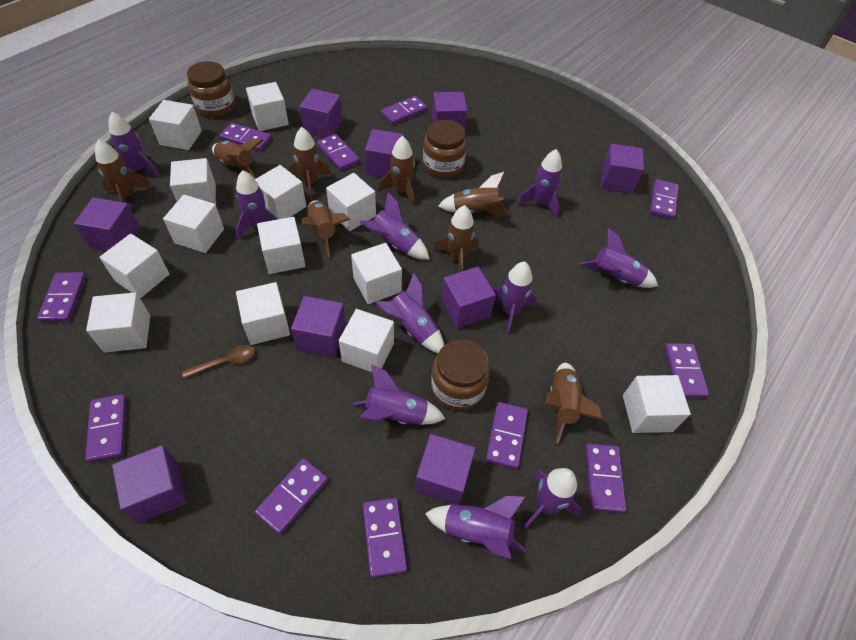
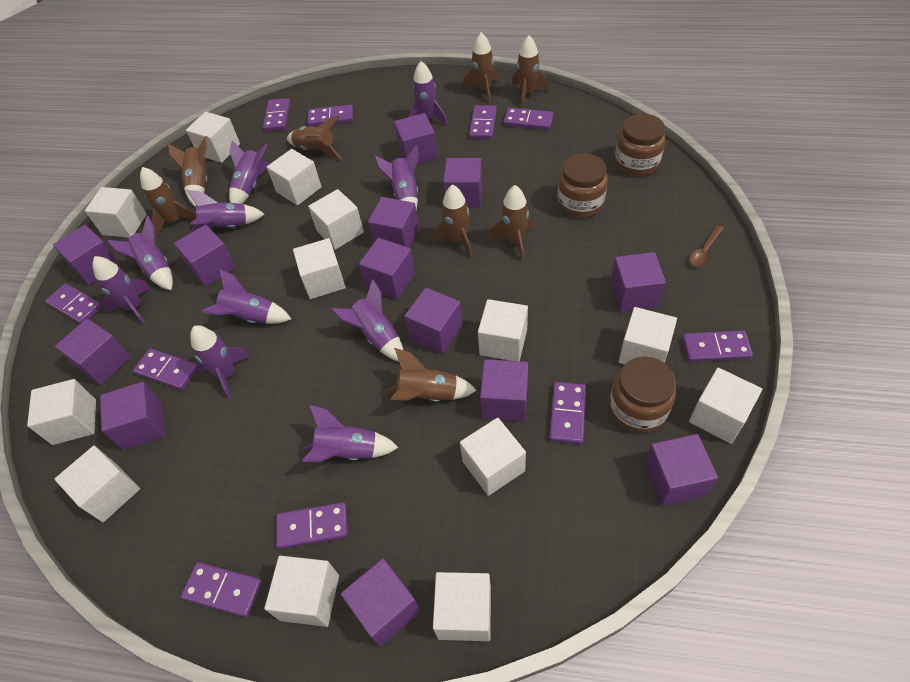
purple cube: 9 -> 13
purple domino: 11 -> 10

